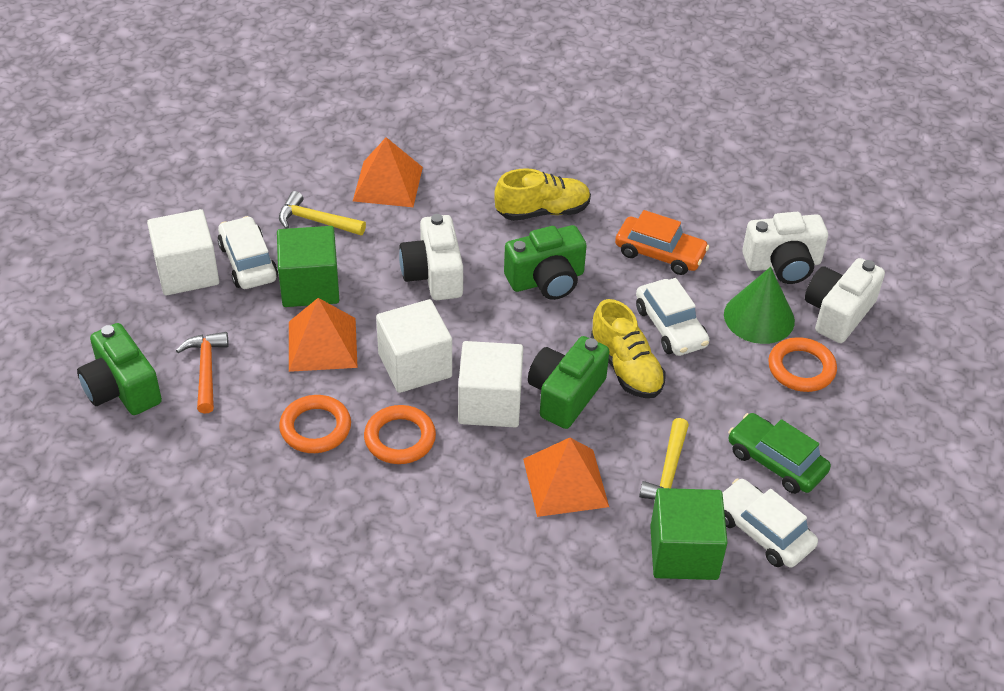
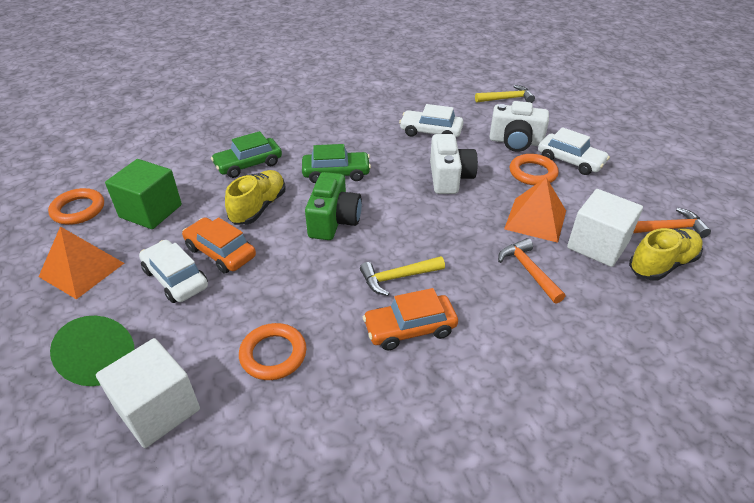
green camera: 3 -> 1
green car: 1 -> 2
green cube: 2 -> 1
orange car: 1 -> 2
orange hammer: 1 -> 2
orange pyramid: 3 -> 2
white camera: 3 -> 2
white cube: 3 -> 2

